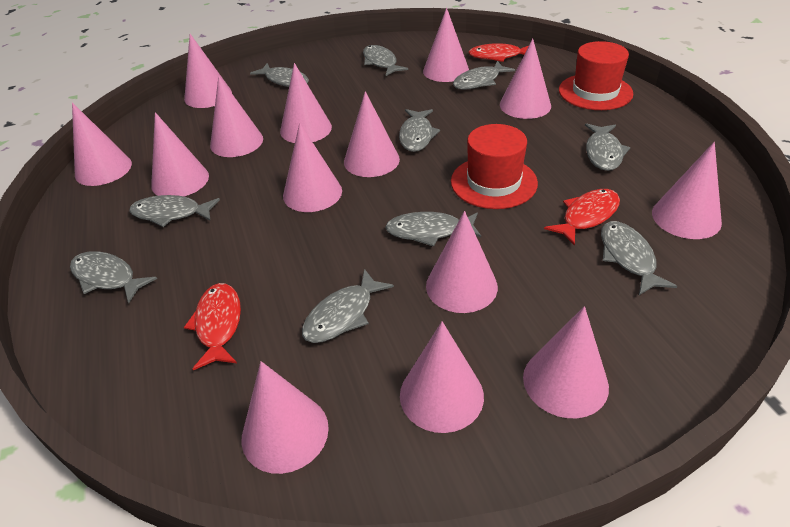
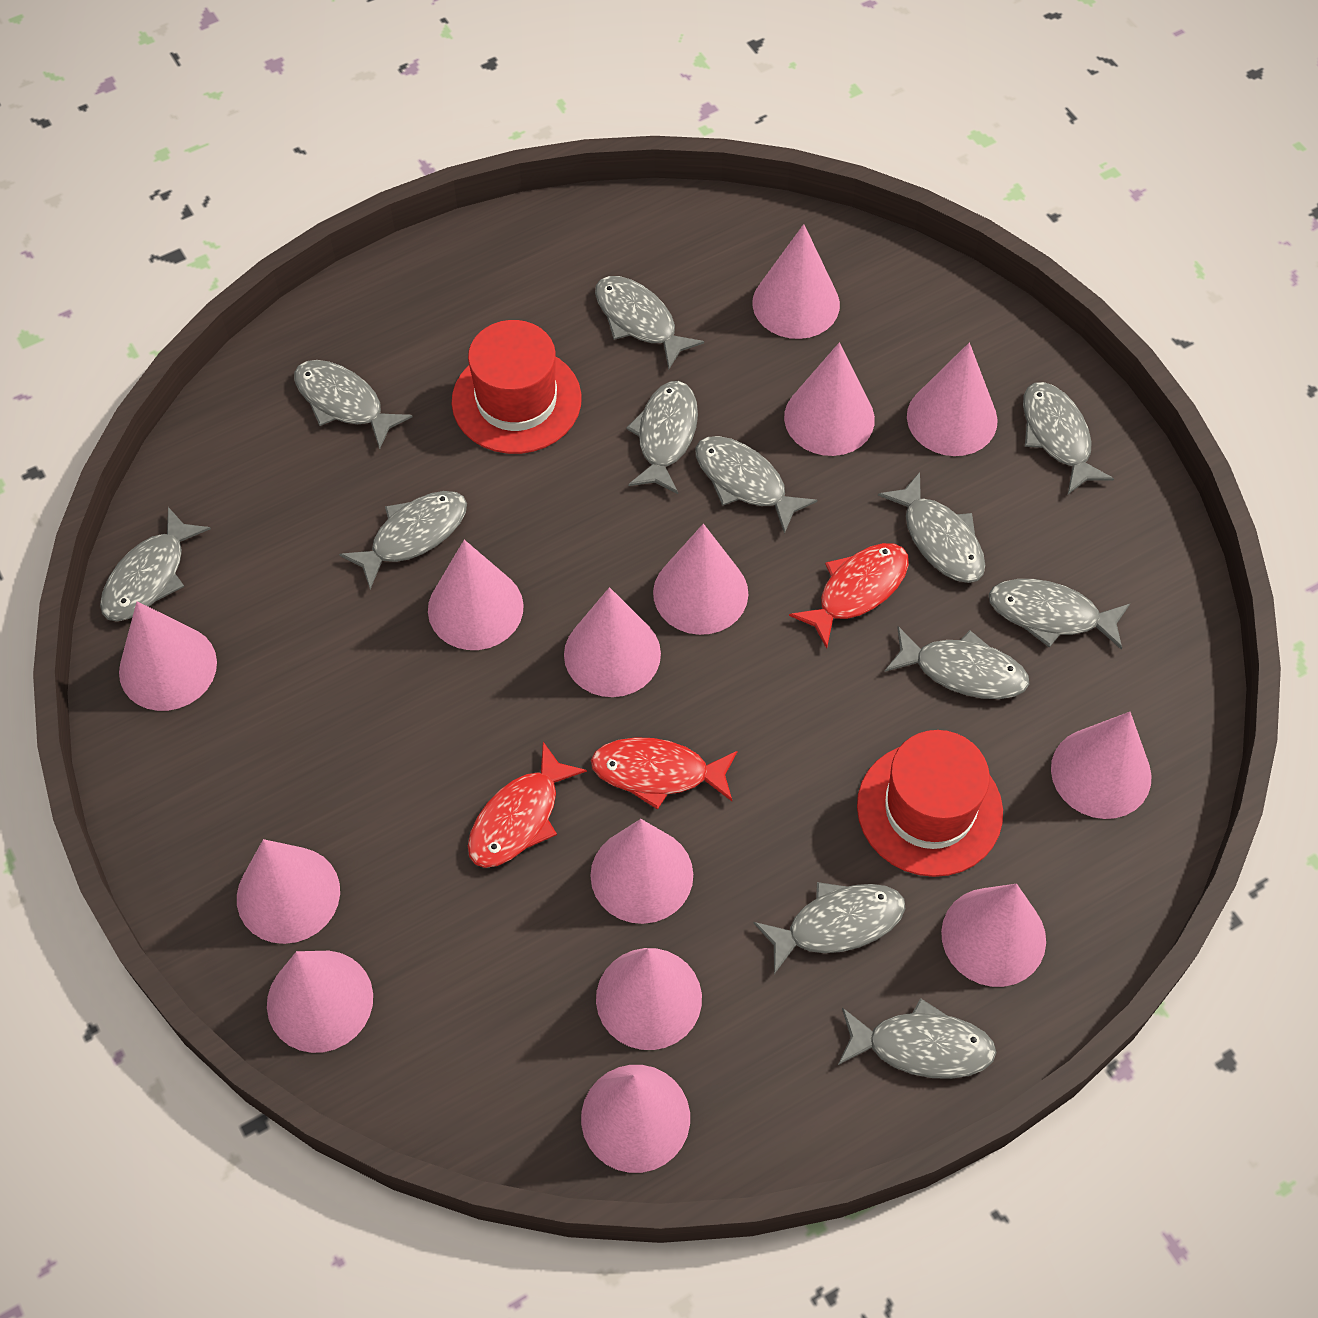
grey fish: 10 -> 12

